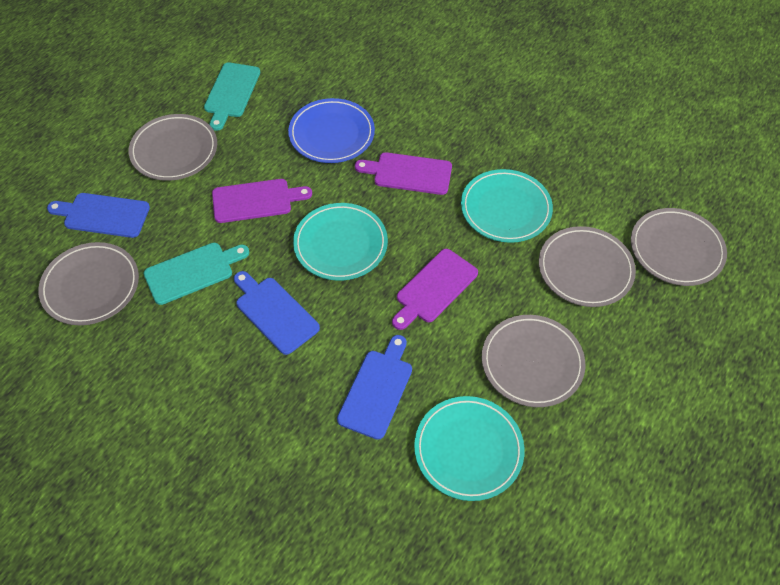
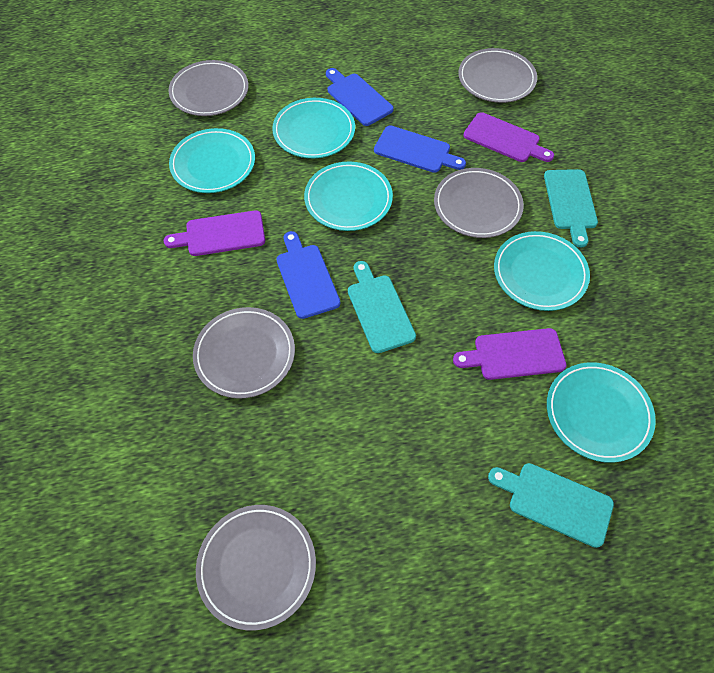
blue plate: 1 -> 0
turquoise cutting board: 2 -> 3
turquoise plate: 3 -> 5

